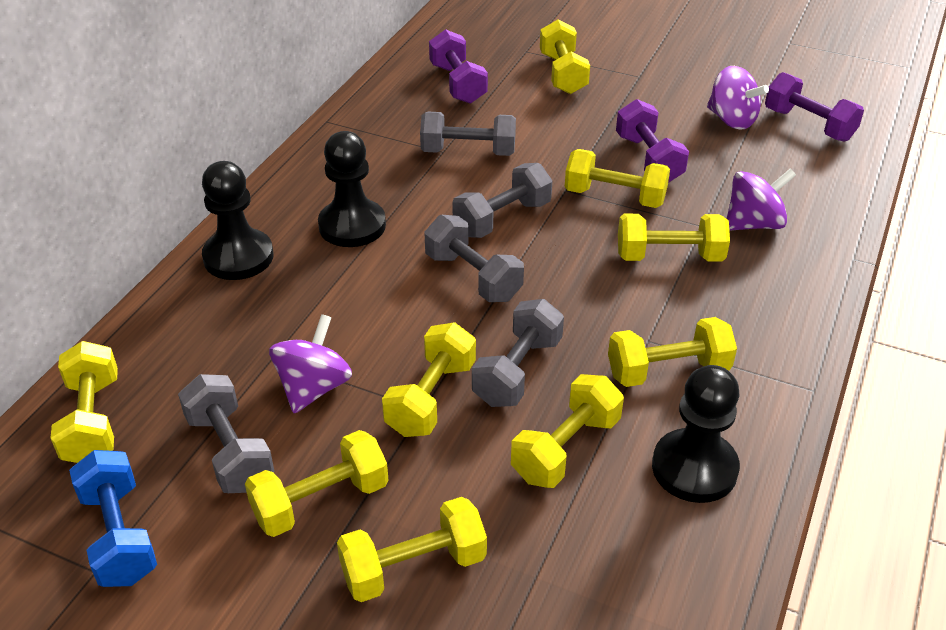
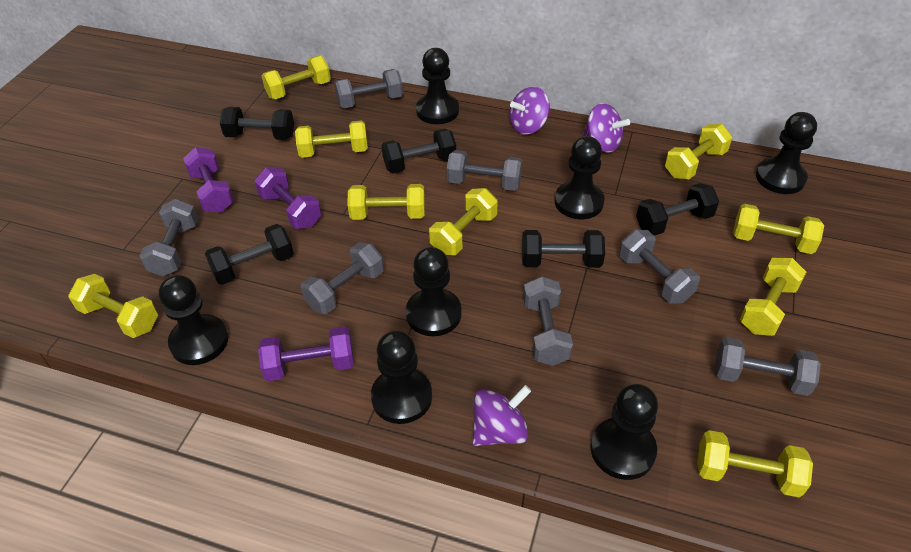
black dumbbell: 0 -> 5
black pawn: 3 -> 7
blue dumbbell: 1 -> 0
grey dumbbell: 5 -> 7

